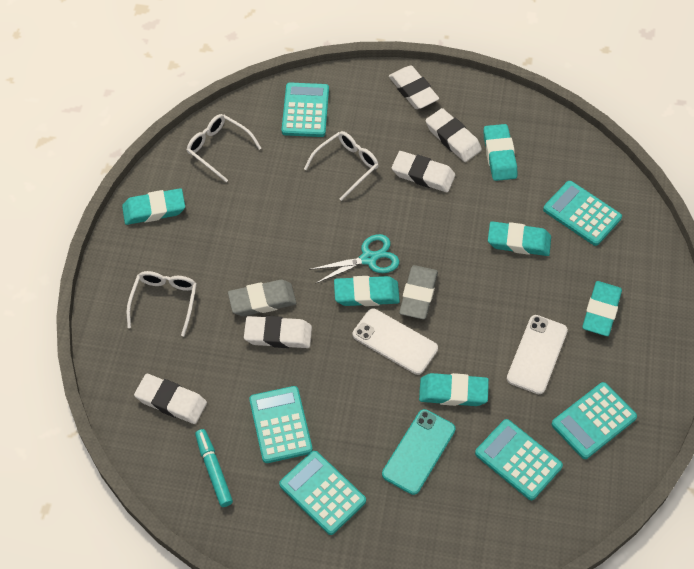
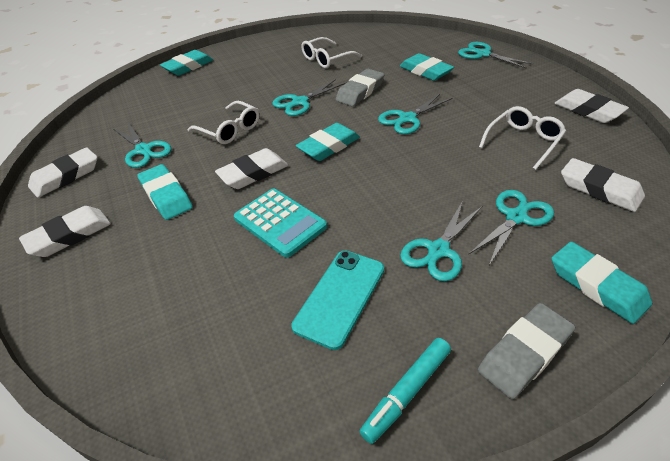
turquoise calculator: 6 -> 1
turquoise eraser: 6 -> 5
turquoise scissors: 1 -> 6
white phone: 2 -> 0

